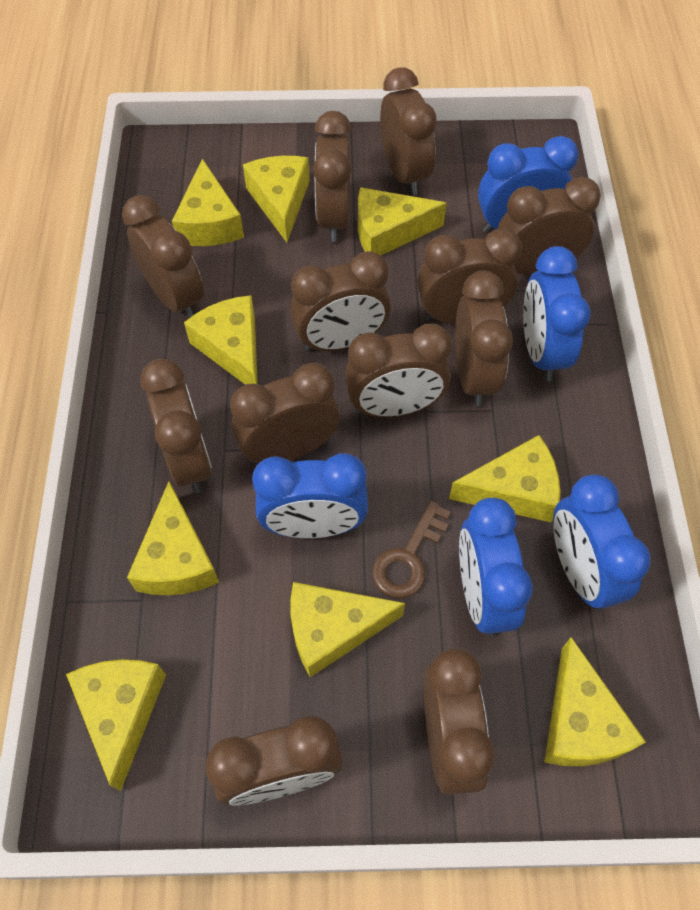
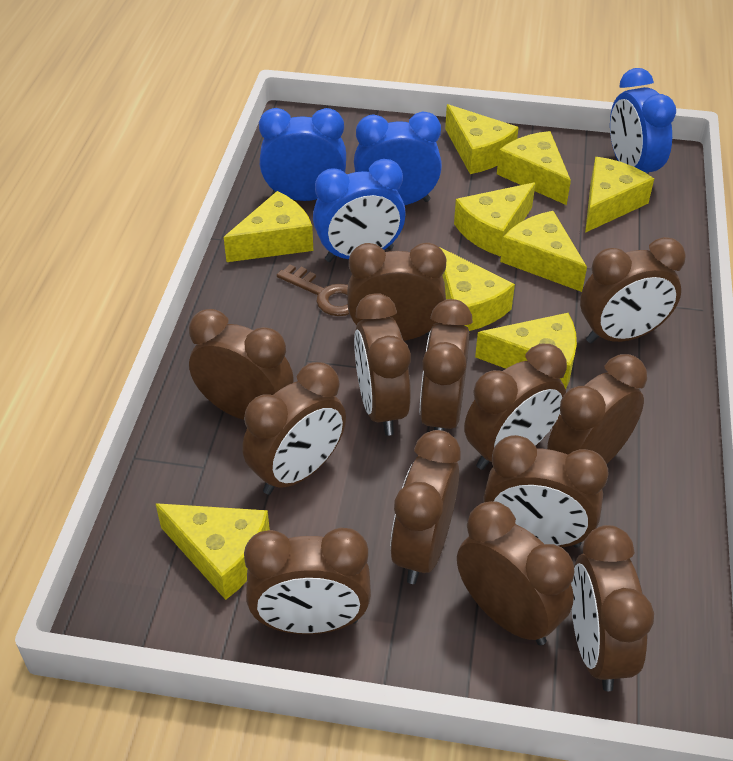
blue clock: 5 -> 4
brown clock: 12 -> 13

